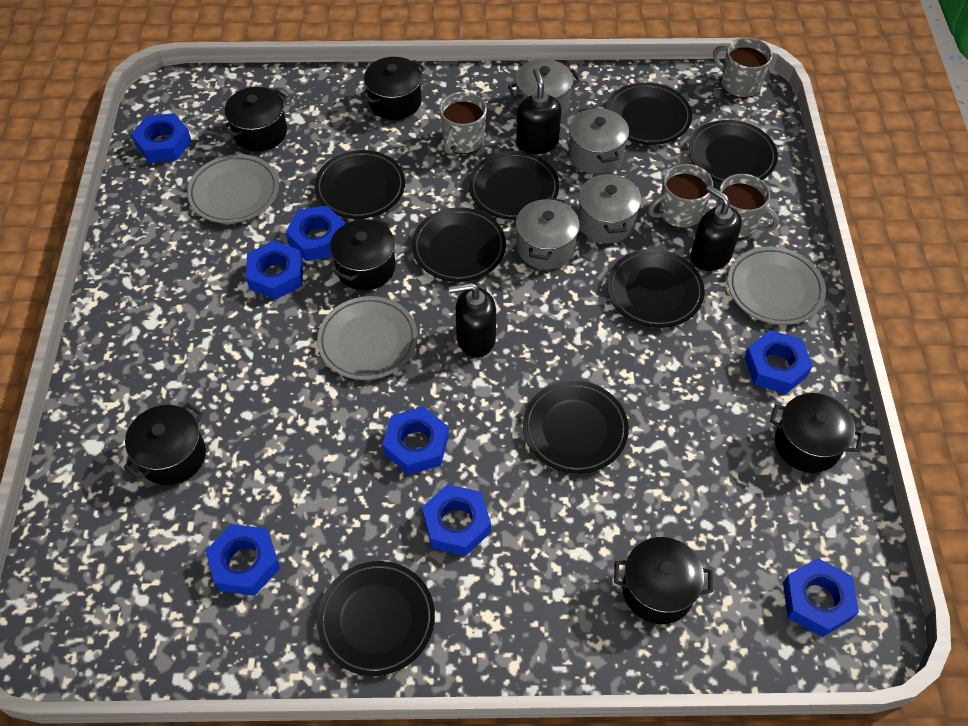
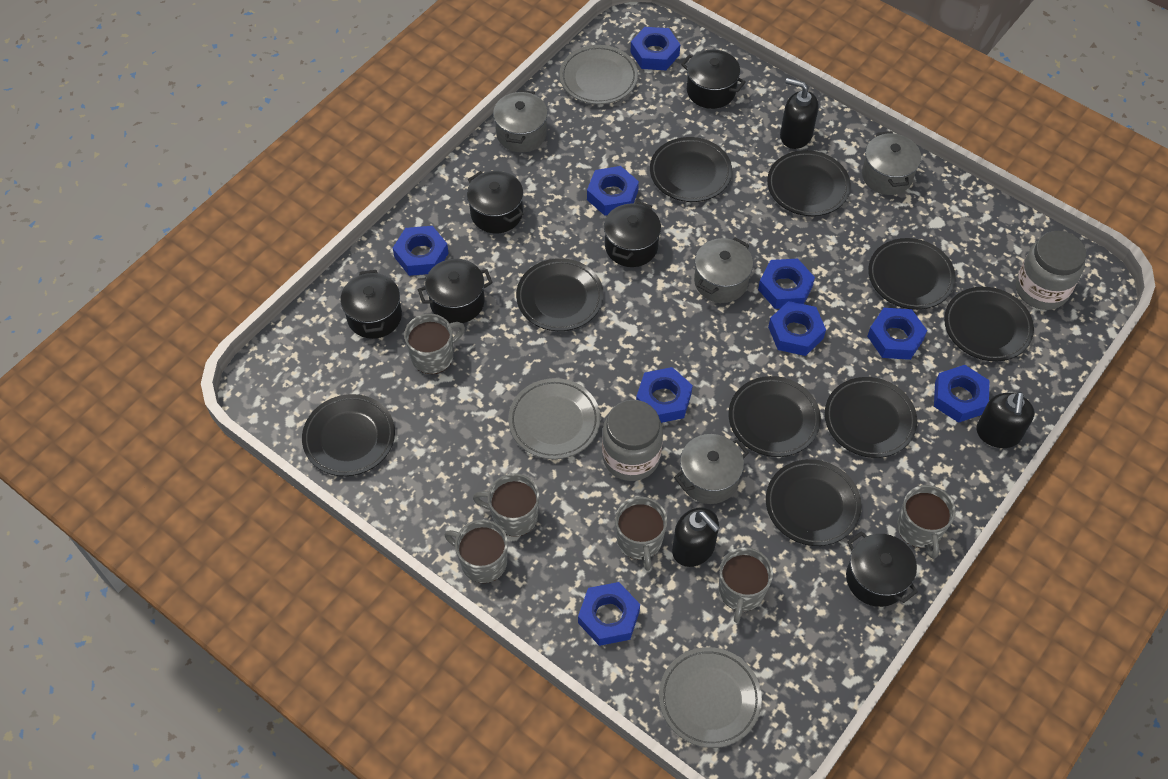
black plate: 8 -> 9
blue nut: 8 -> 9
grey jar: 0 -> 2
grey mug: 4 -> 6

